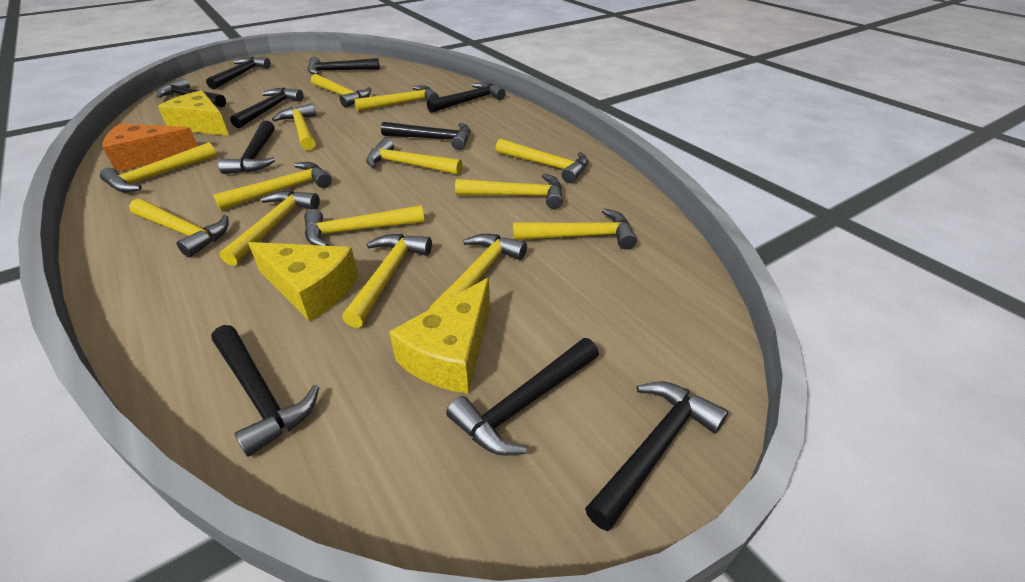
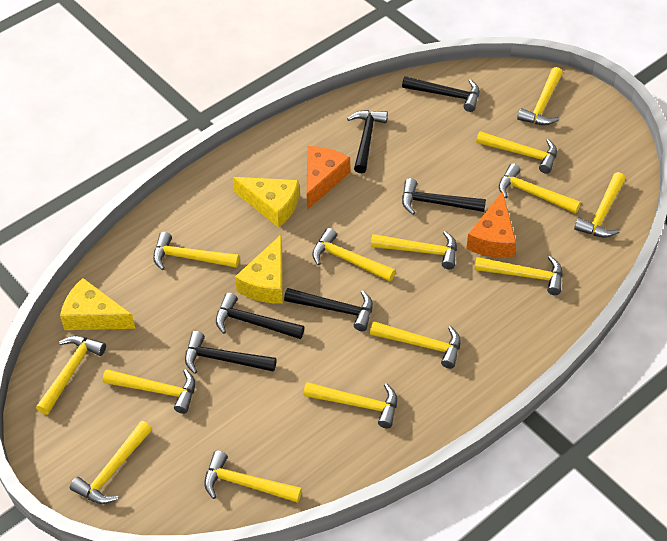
black hammer: 10 -> 6
orange cheese: 1 -> 2

